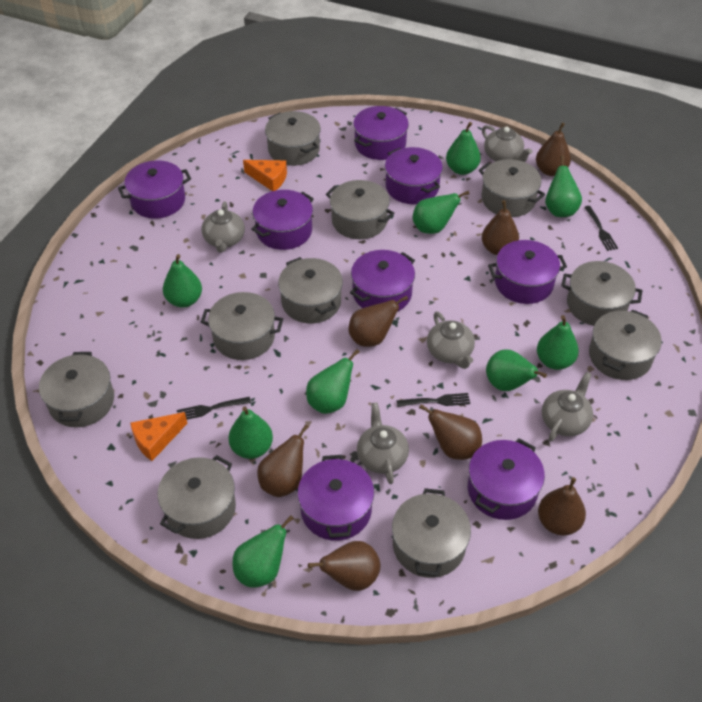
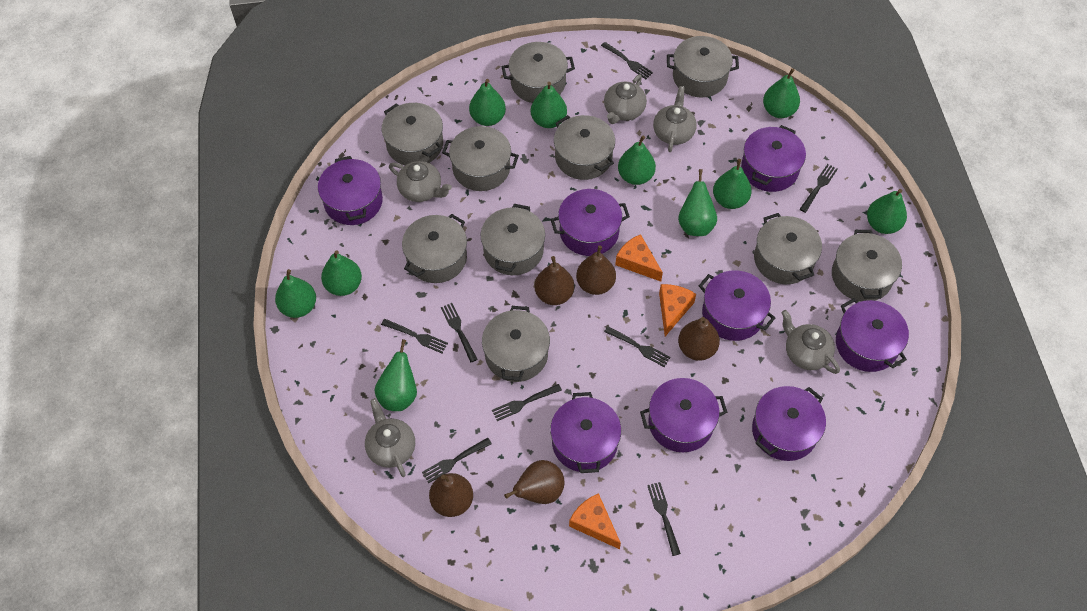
black fork: 3 -> 8
brown pear: 7 -> 5
green pear: 9 -> 10
orange cheese: 2 -> 3

